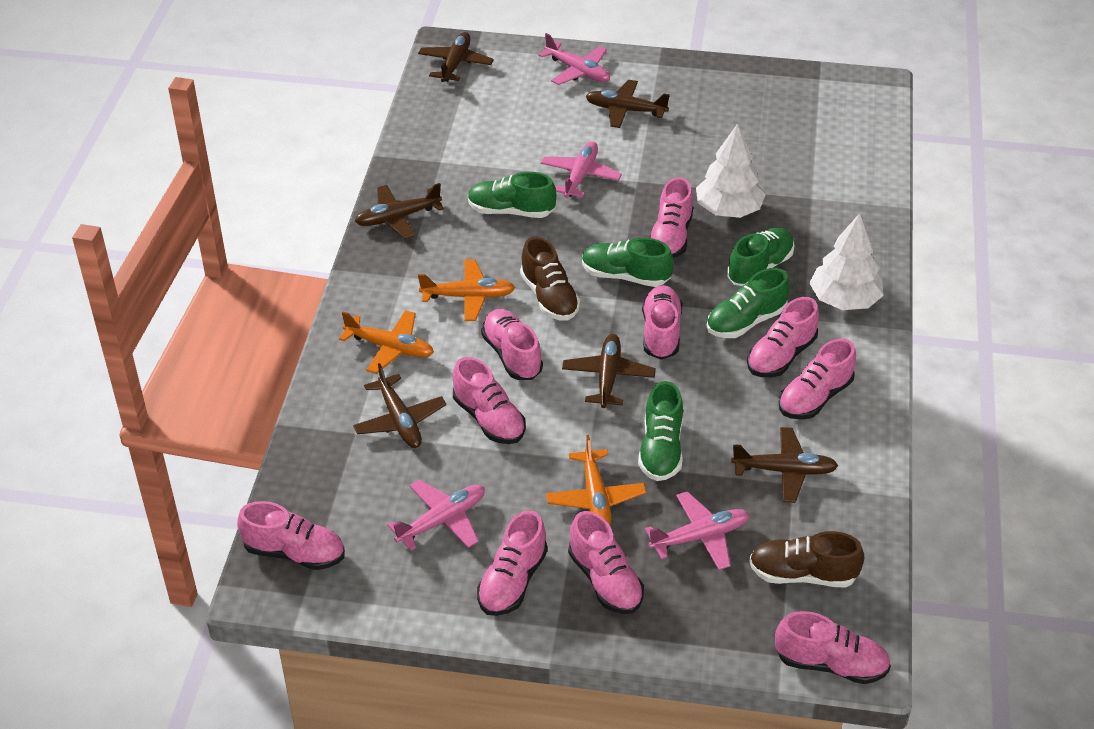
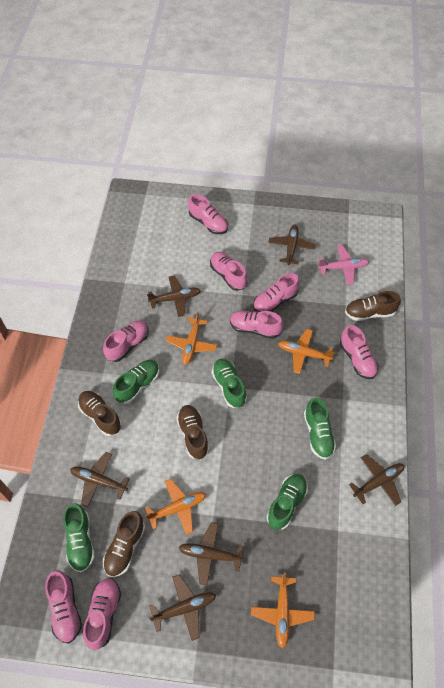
brown shoe: 2 -> 4
orange plane: 3 -> 4
pink plane: 4 -> 1
pink shoe: 10 -> 8
white tree: 2 -> 0

